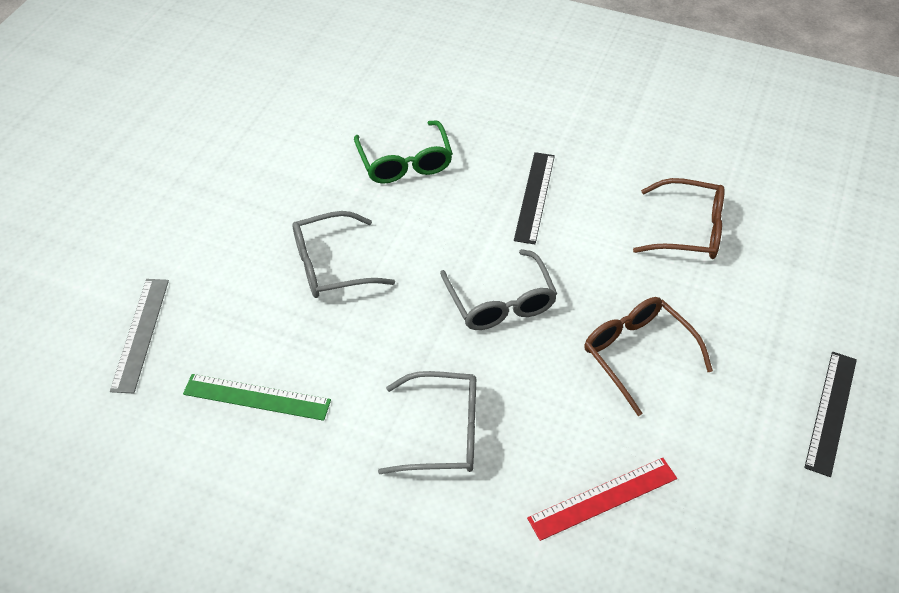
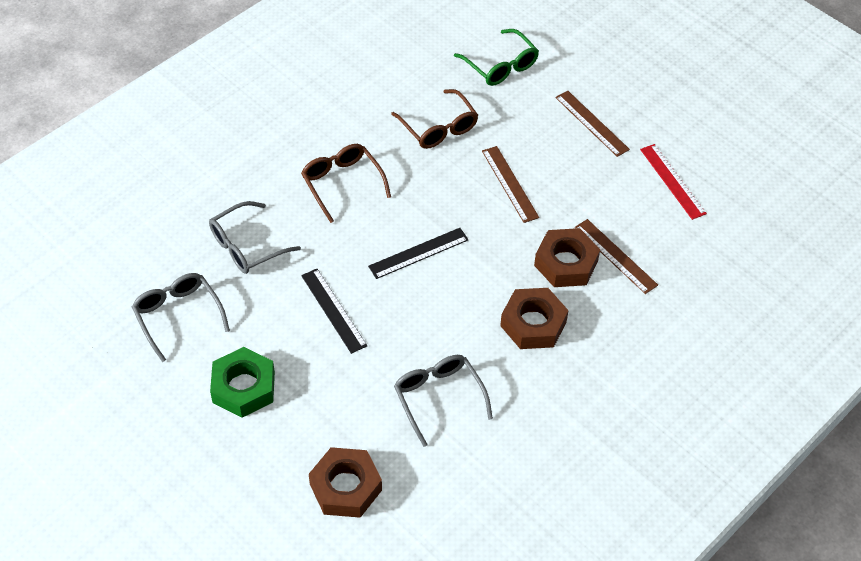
brown nut: 0 -> 3
brown ruler: 0 -> 3
green nut: 0 -> 1
green ruler: 1 -> 0
grey ruler: 1 -> 0

